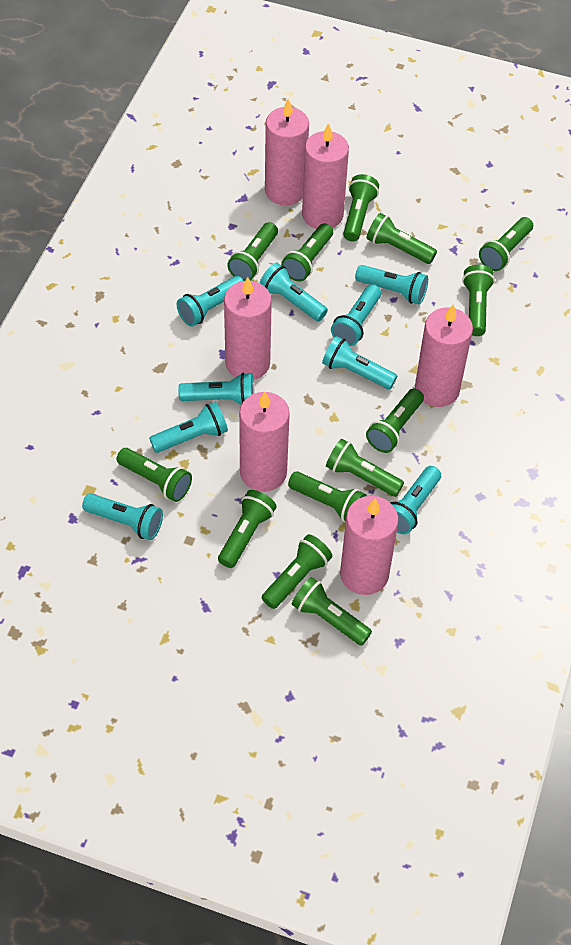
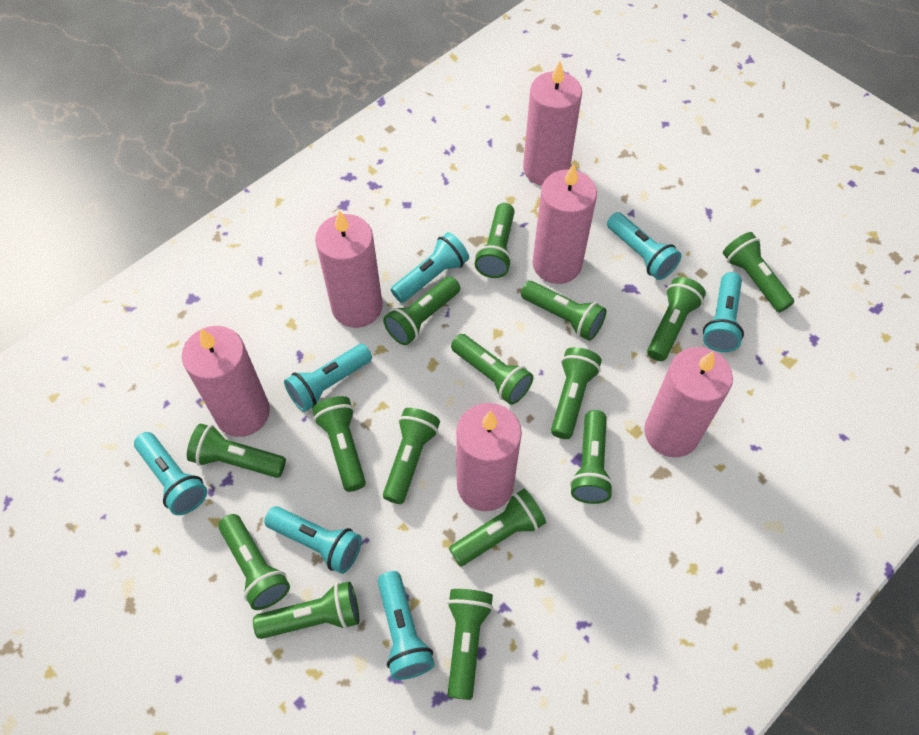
green flashlight: 13 -> 15
turquoise flashlight: 9 -> 7

